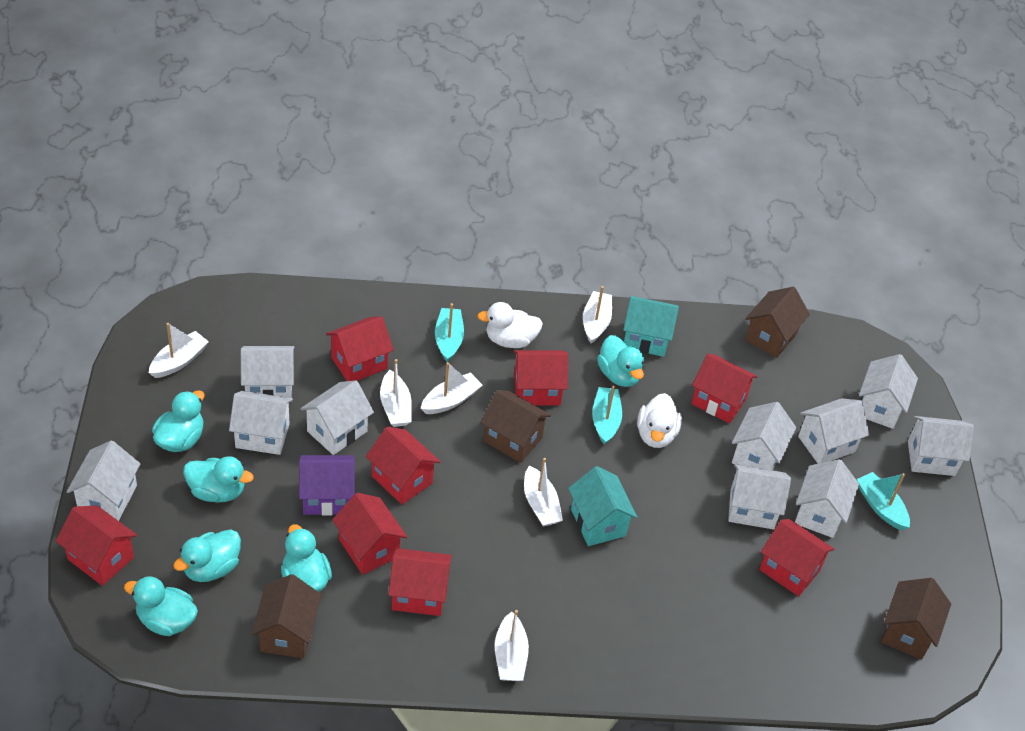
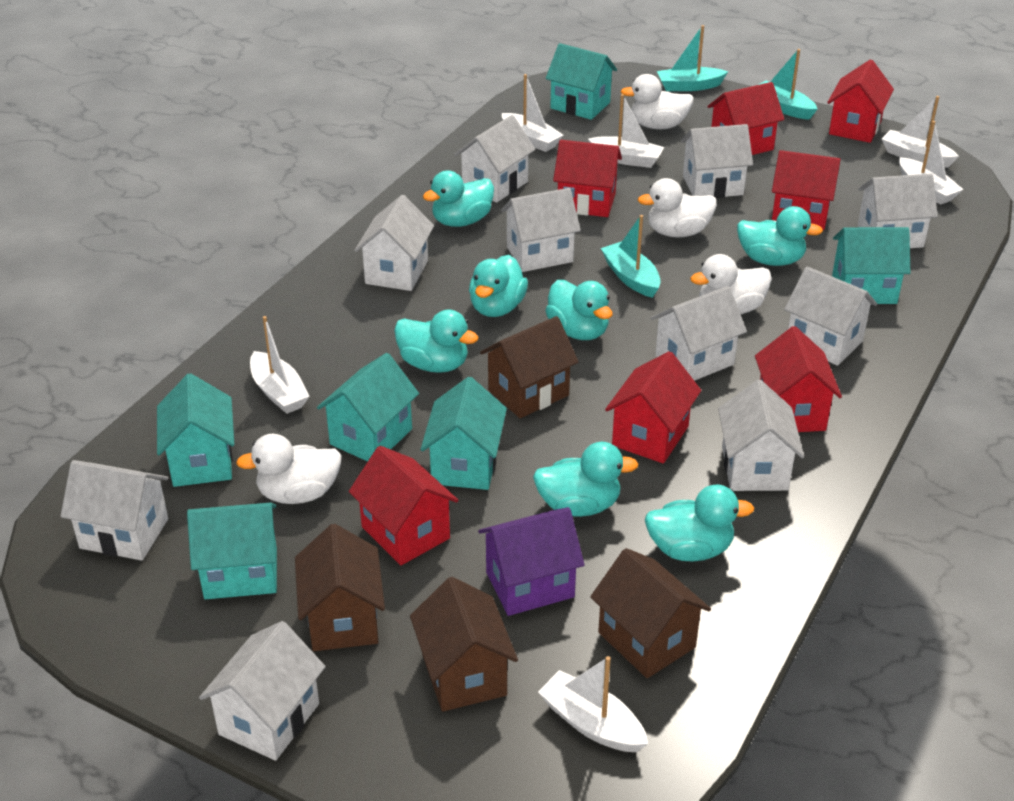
red house: 8 -> 7
turquoise duck: 6 -> 7
turquoise house: 2 -> 6
white duck: 2 -> 4

